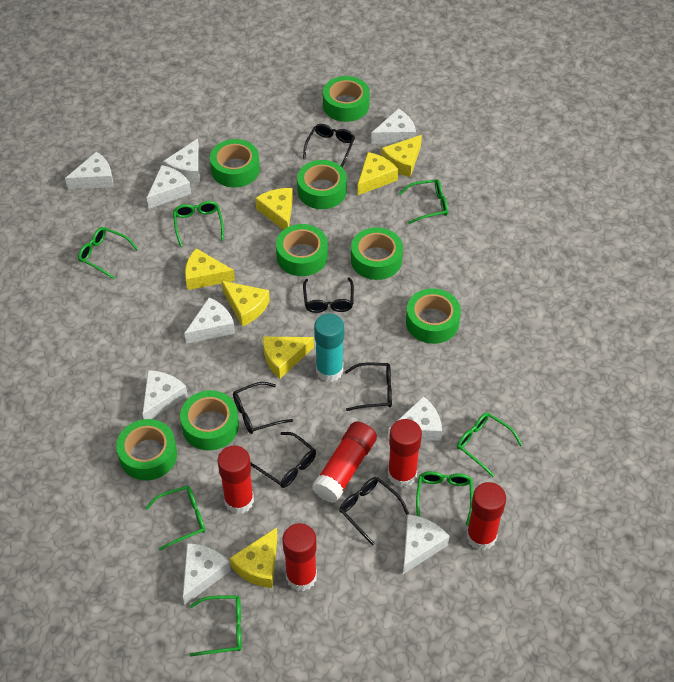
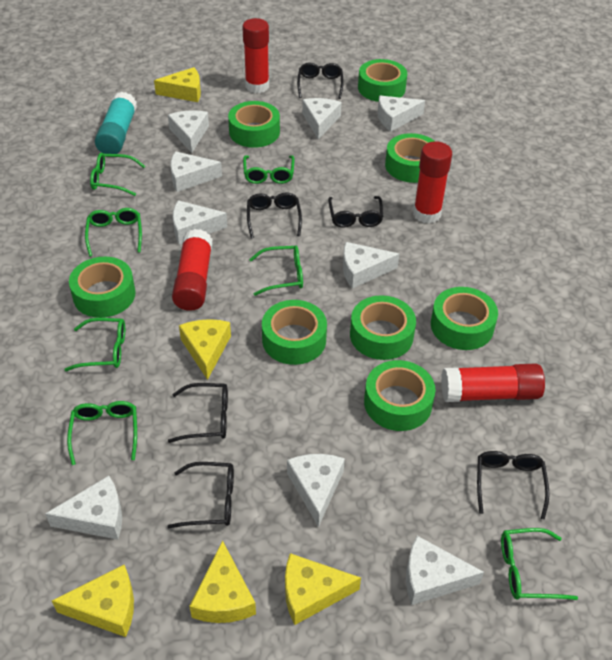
red glue stick: 5 -> 4
yellow cheese: 7 -> 5

